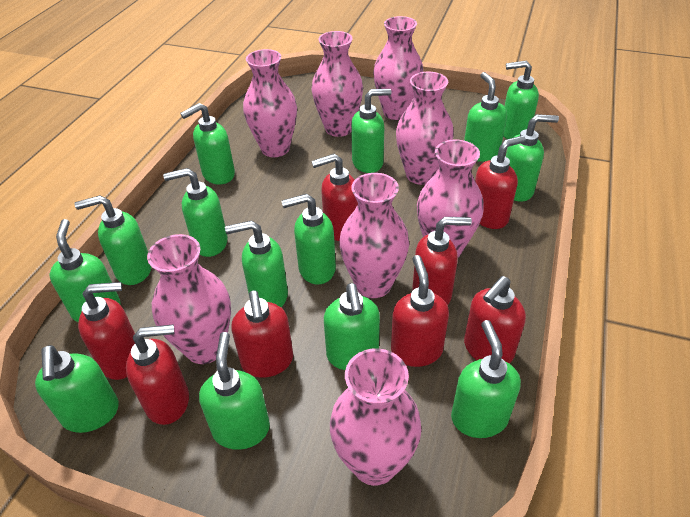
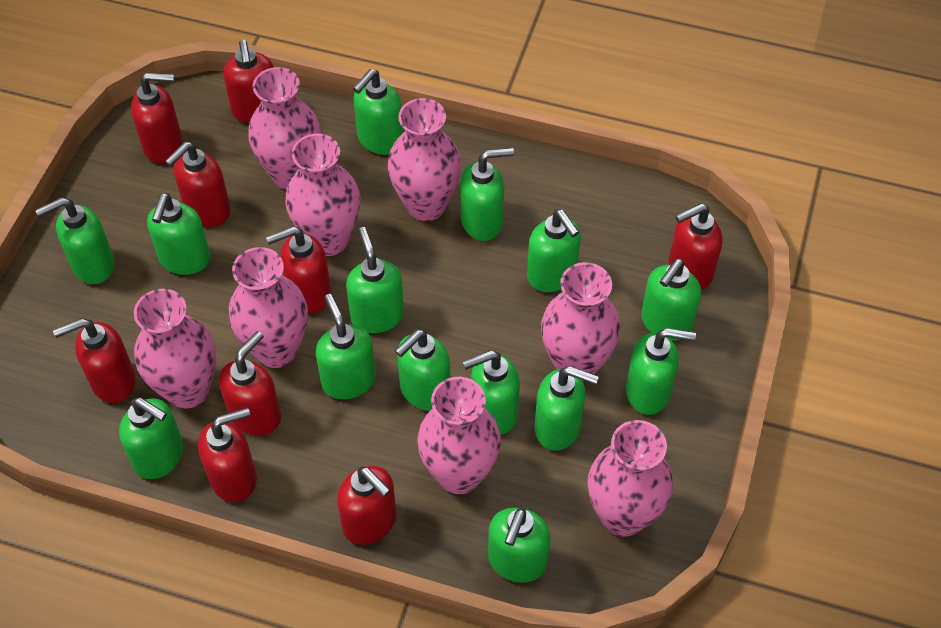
red soap dispenser: 8 -> 9

